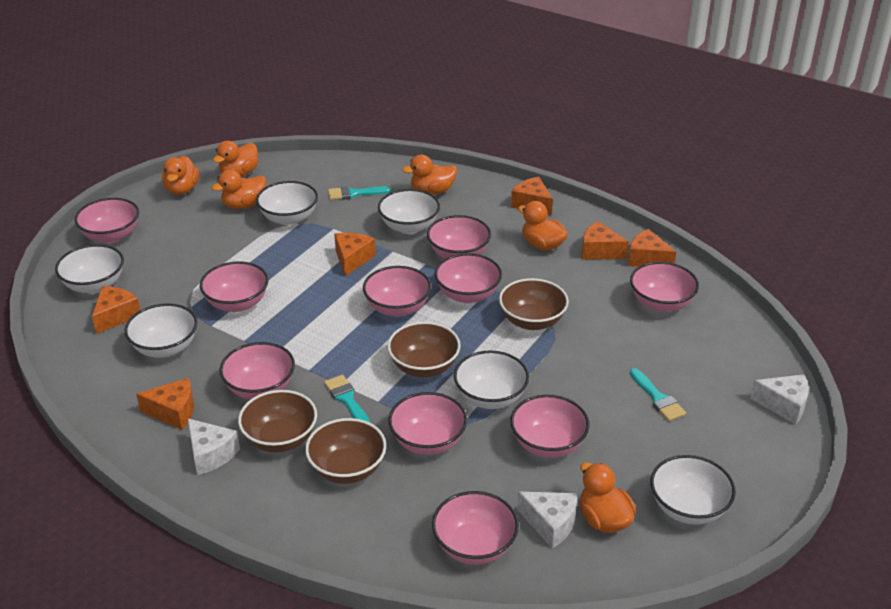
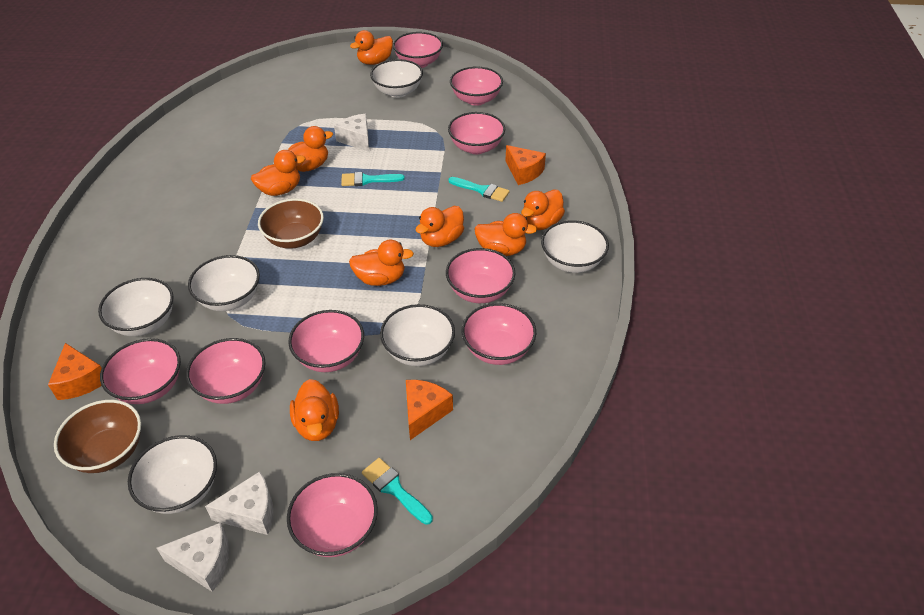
brown bowl: 4 -> 2
orange cheese: 6 -> 3
orange duck: 6 -> 8
pink bowl: 10 -> 9

